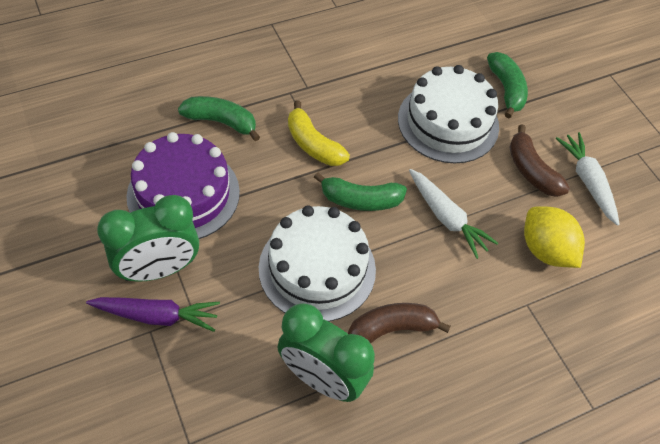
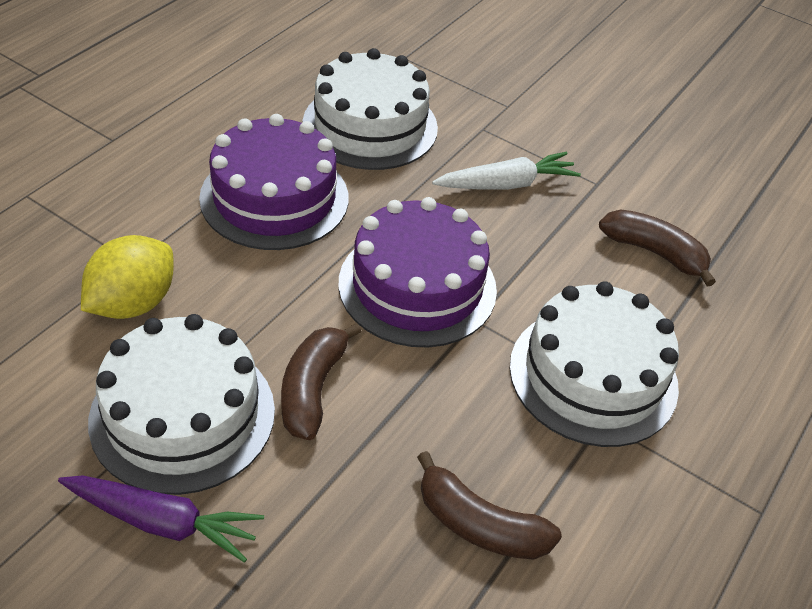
brown banana: 2 -> 3
green banana: 3 -> 0
green clock: 2 -> 0
purple cake: 1 -> 2
white cake: 2 -> 3
white carrot: 2 -> 1
yellow banana: 1 -> 0

